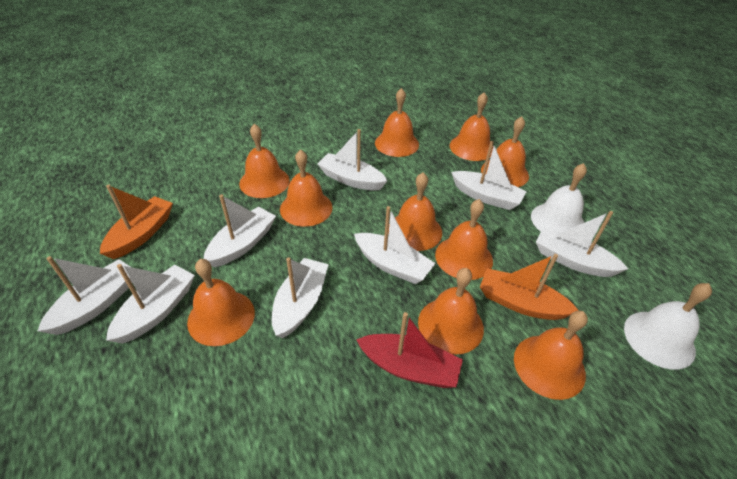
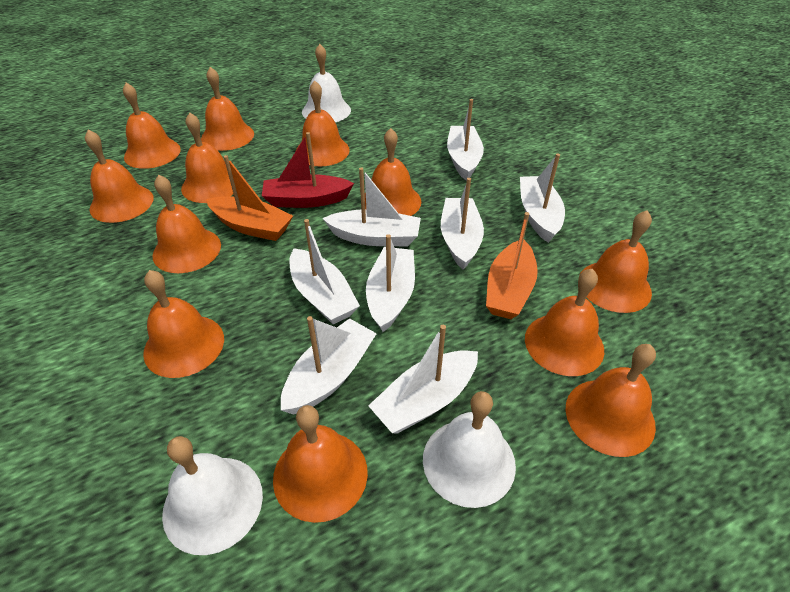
orange bell: 10 -> 12
white bell: 2 -> 3

